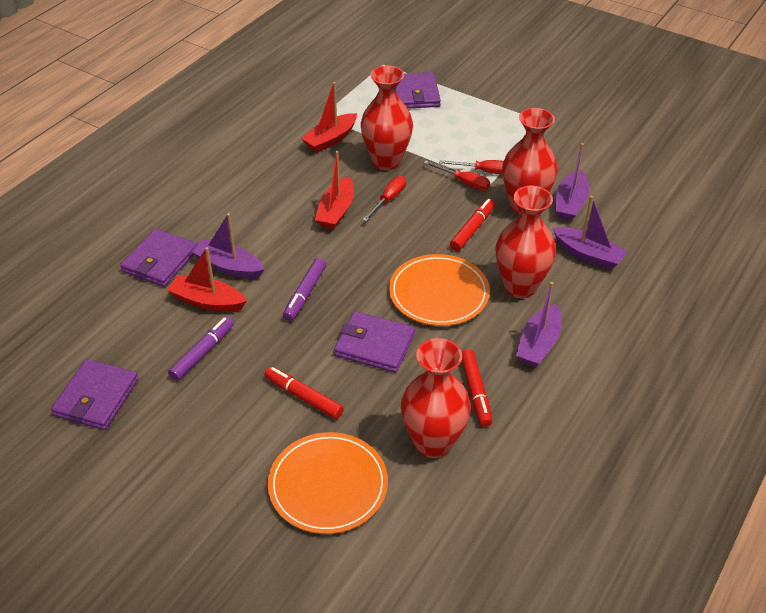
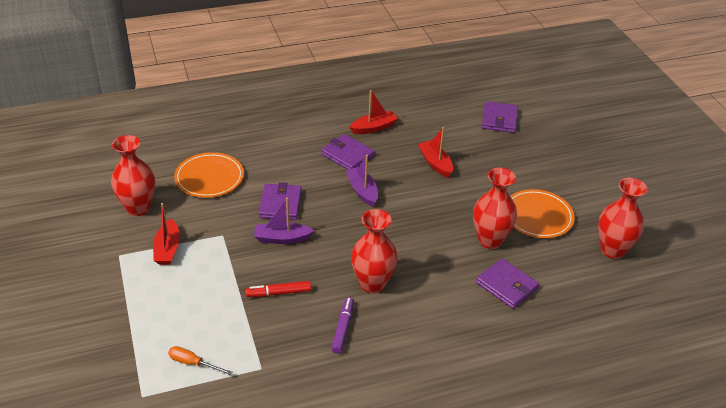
orange screwdriver: 0 -> 1
purple boat: 4 -> 2
purple marker: 2 -> 1
red marker: 3 -> 1
red screwdriver: 3 -> 0

